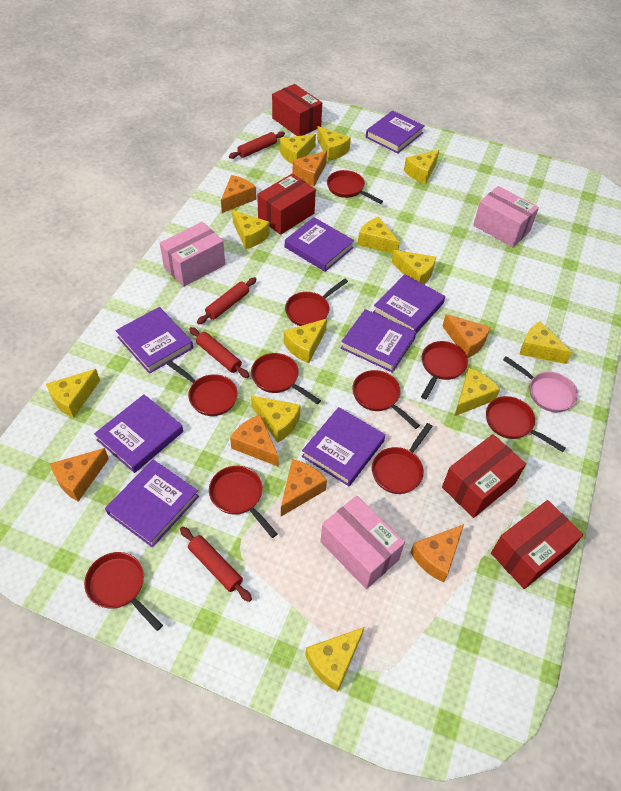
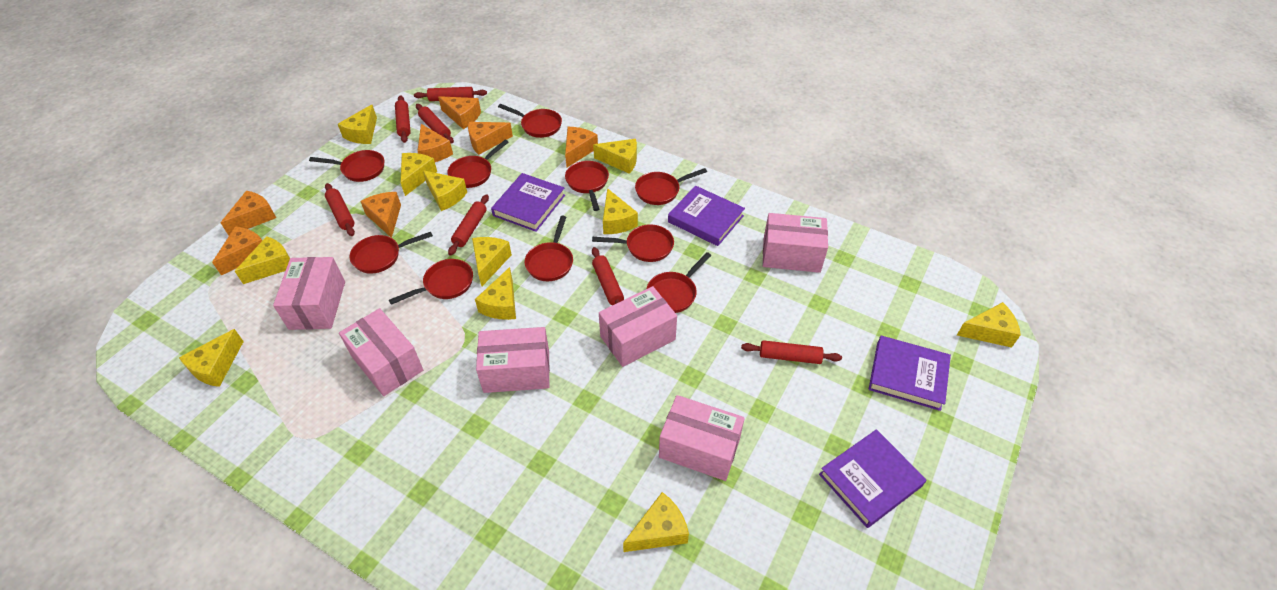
pink box: 3 -> 6
pink pan: 1 -> 0
purple book: 8 -> 4
red box: 4 -> 0
red rolling pin: 4 -> 7
yellow cheese: 12 -> 11

